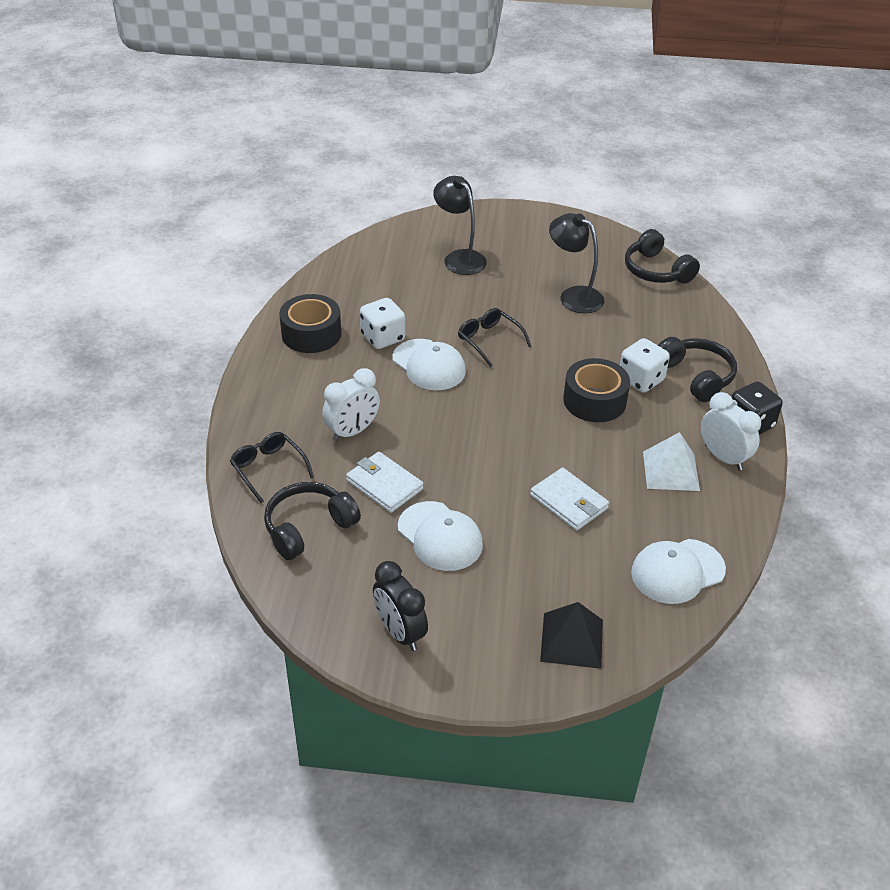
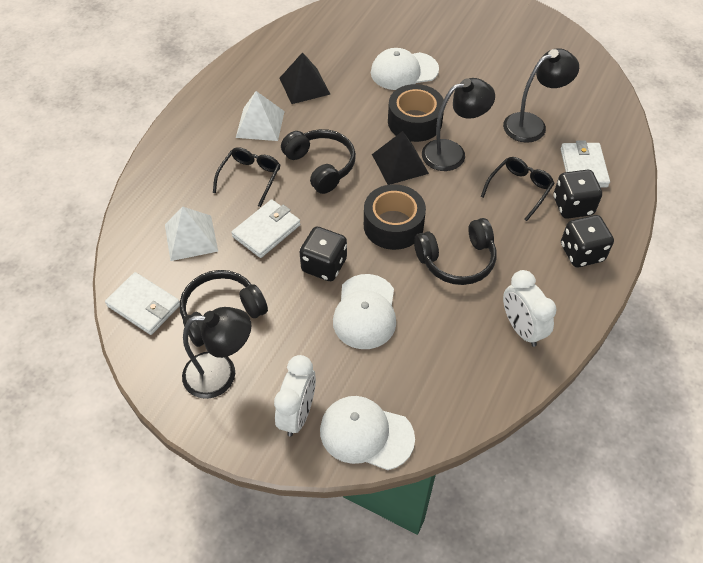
black clock: 1 -> 0
black dice: 1 -> 3
black lamp: 2 -> 3
black pyramid: 1 -> 2
white dice: 2 -> 0
white pyramid: 1 -> 2
white wallet: 2 -> 3

